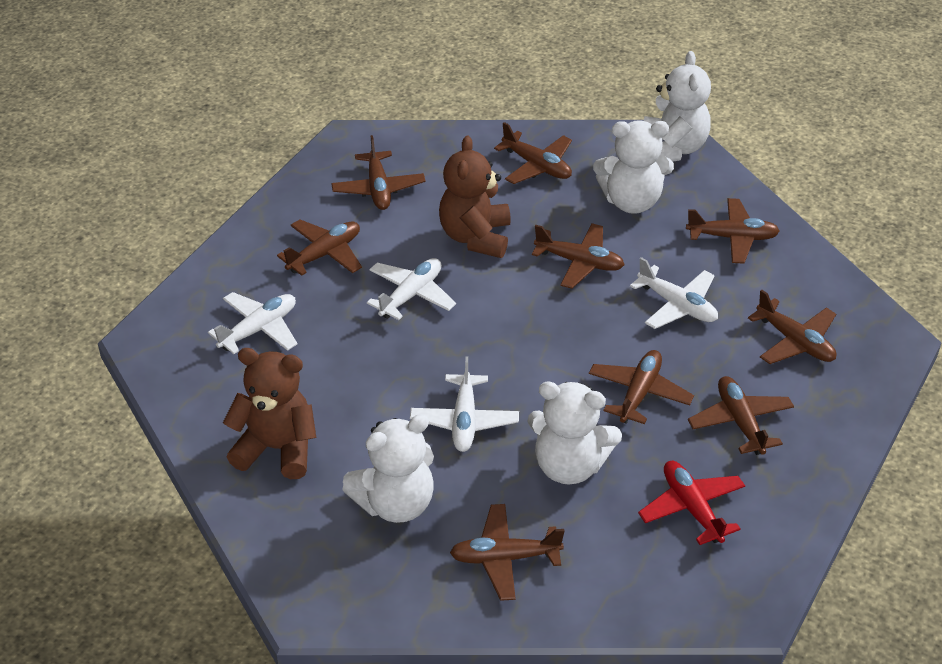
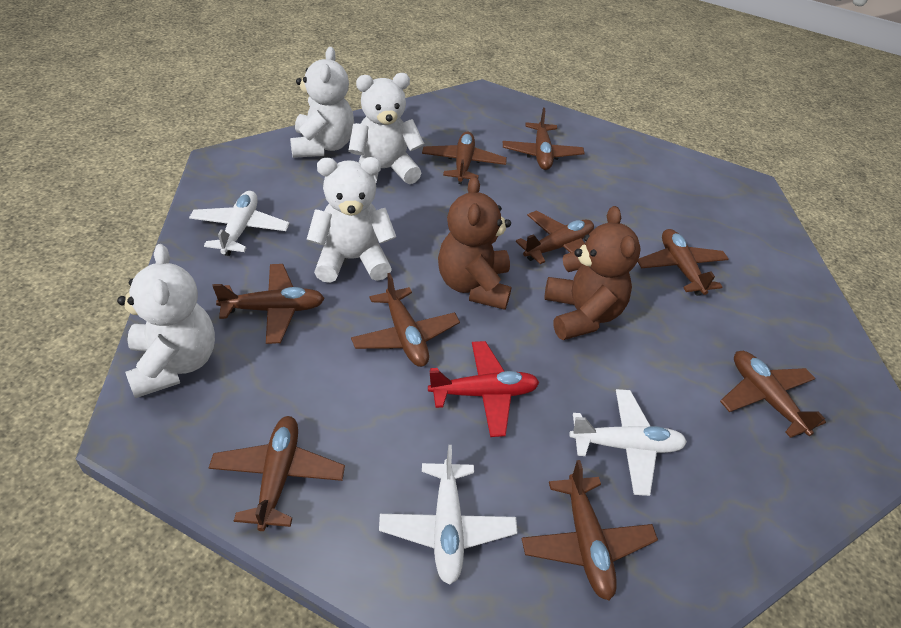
white plane: 4 -> 3

